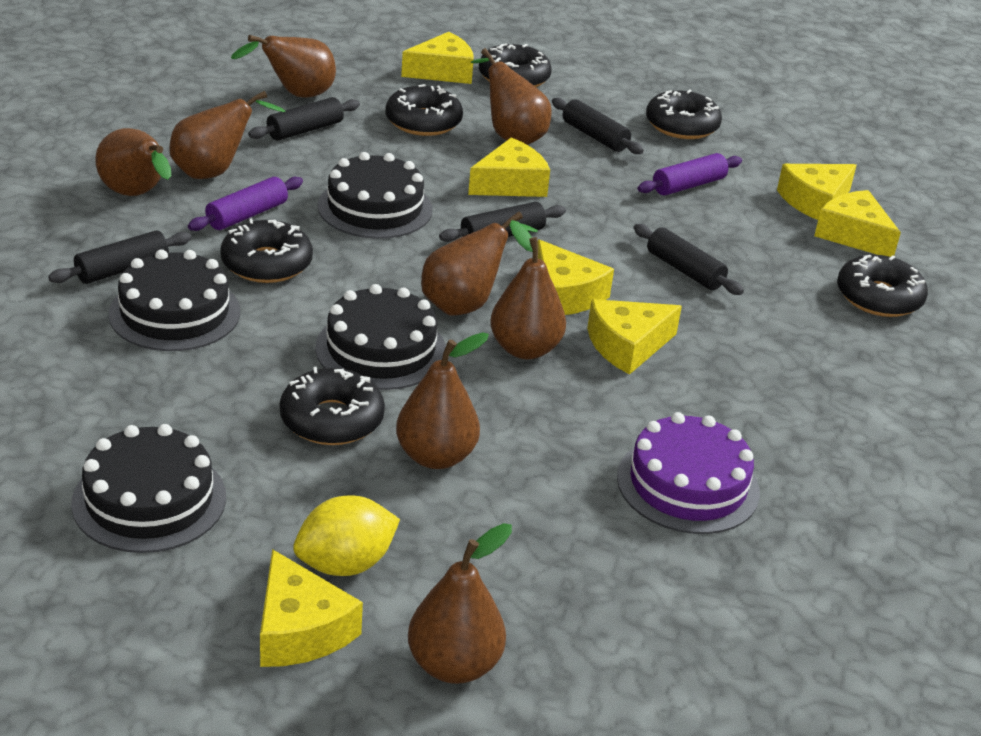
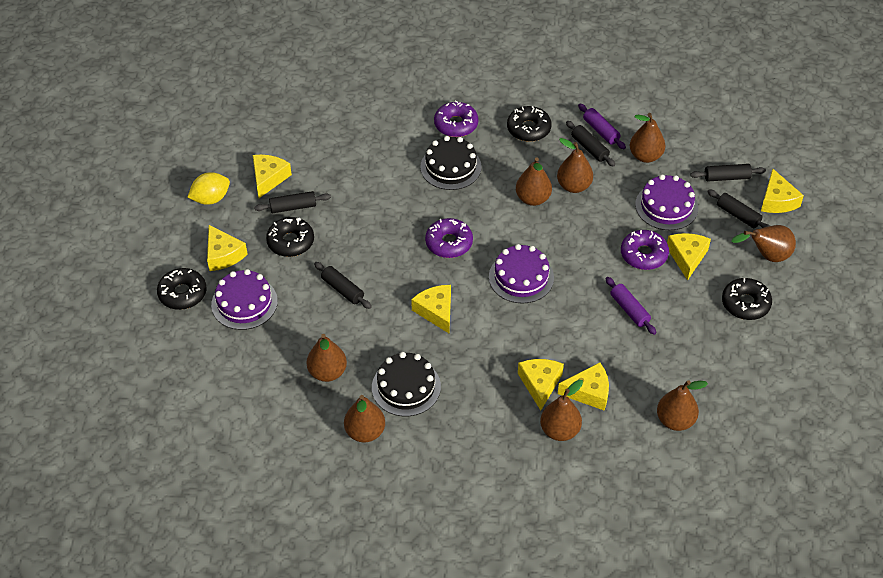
black cake: 4 -> 2
black donut: 6 -> 4
purple cake: 1 -> 3
purple donut: 0 -> 3

